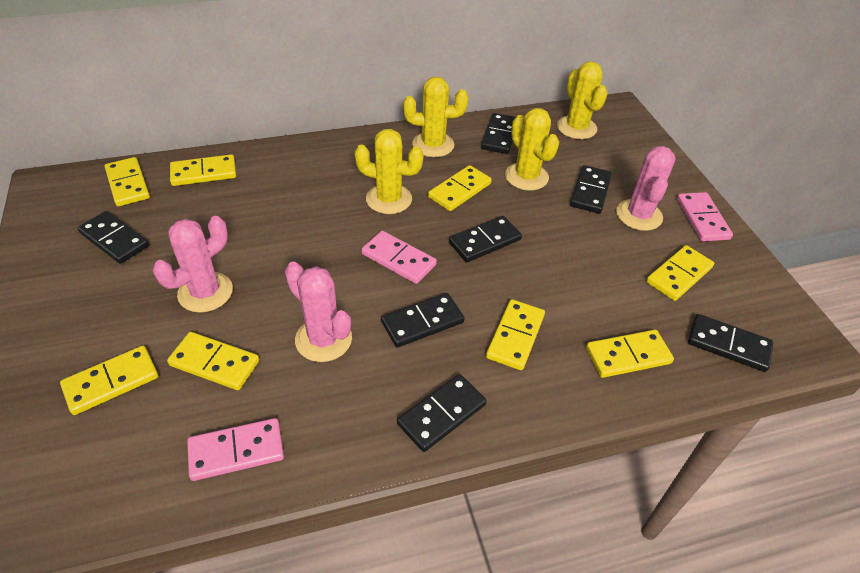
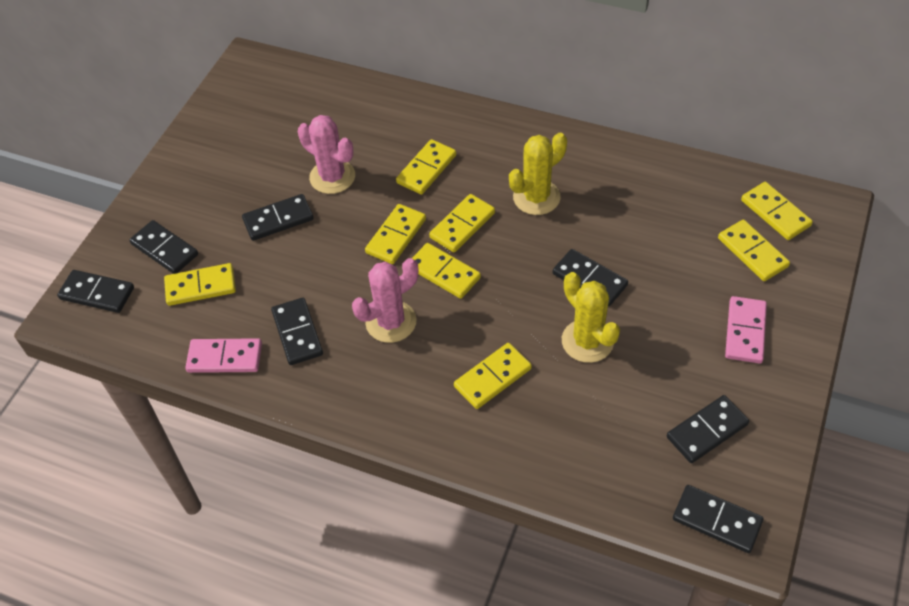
pink cactus: 3 -> 2
pink domino: 3 -> 2
yellow cactus: 4 -> 2

